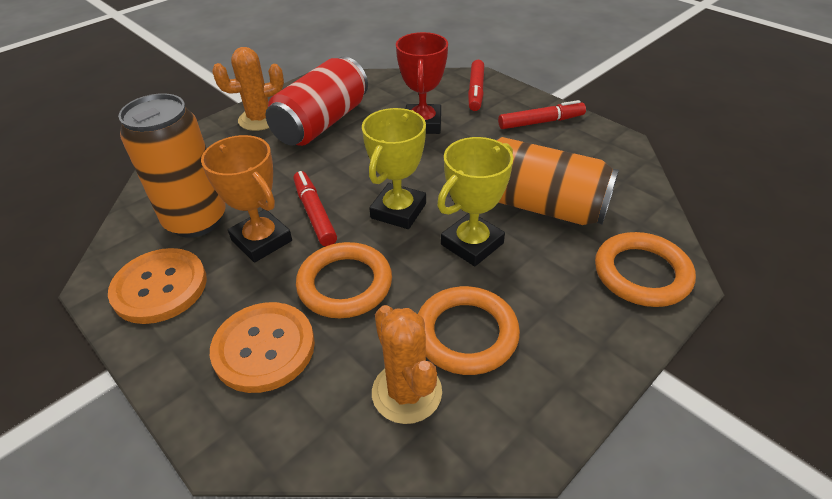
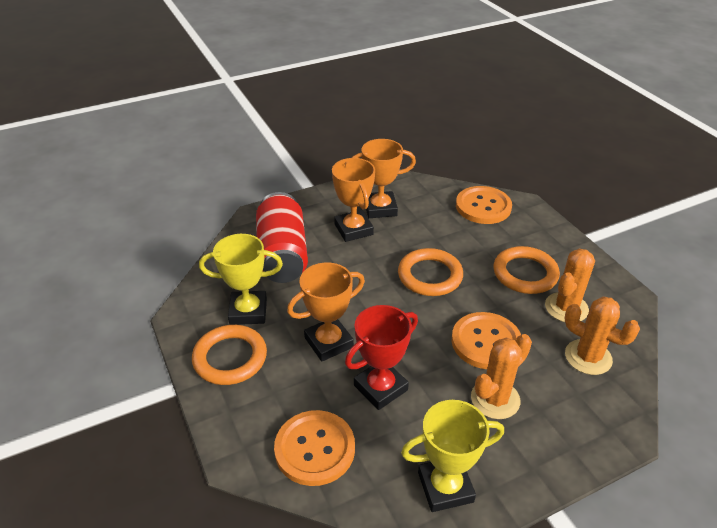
orange button: 2 -> 3
orange cactus: 2 -> 3
orange can: 2 -> 0
orange trophy: 1 -> 3
red marker: 3 -> 0

